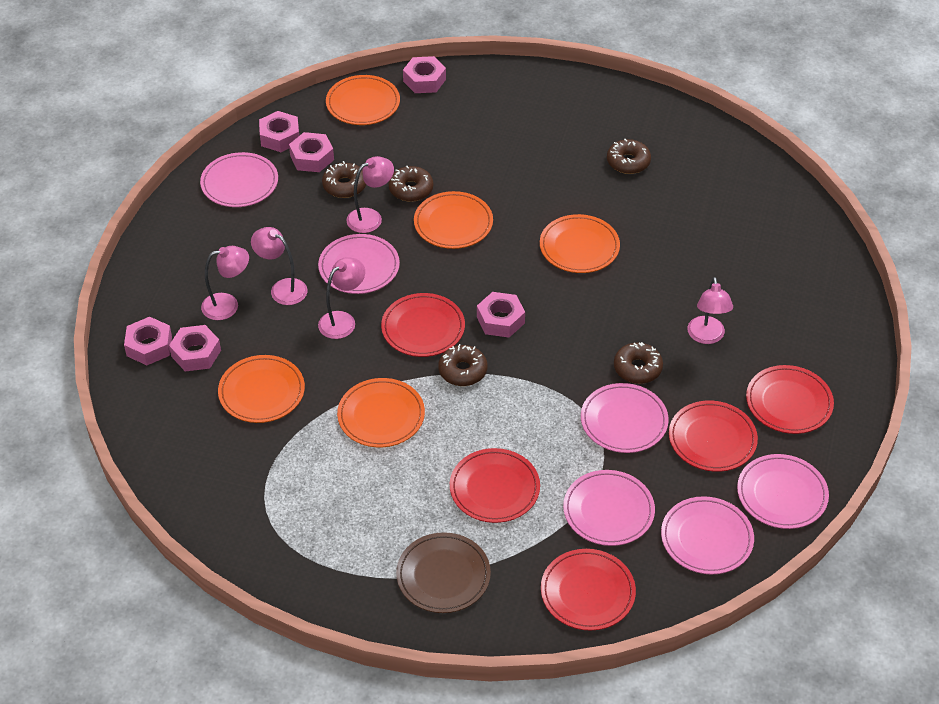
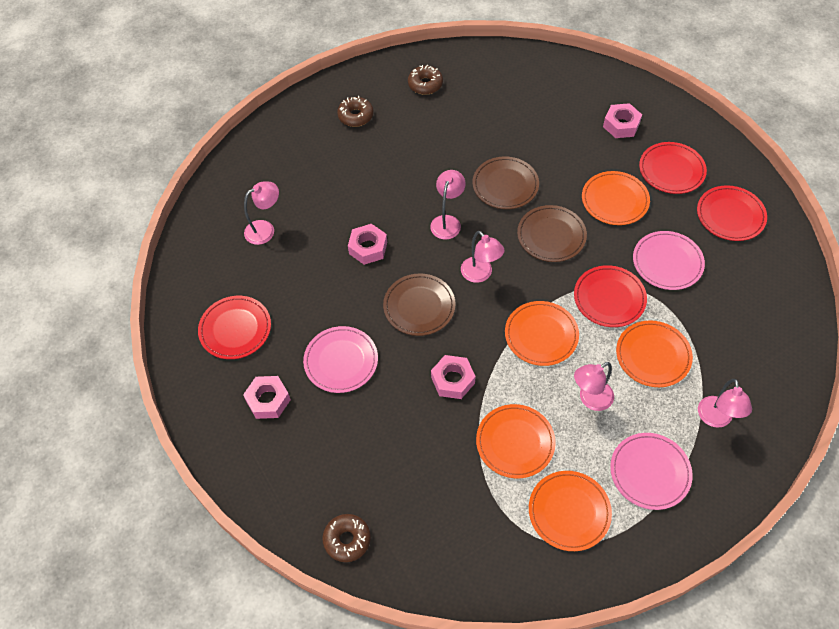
brown donut: 5 -> 3
brown plate: 1 -> 3
pink nut: 6 -> 4
pink plate: 6 -> 3
red plate: 5 -> 4

